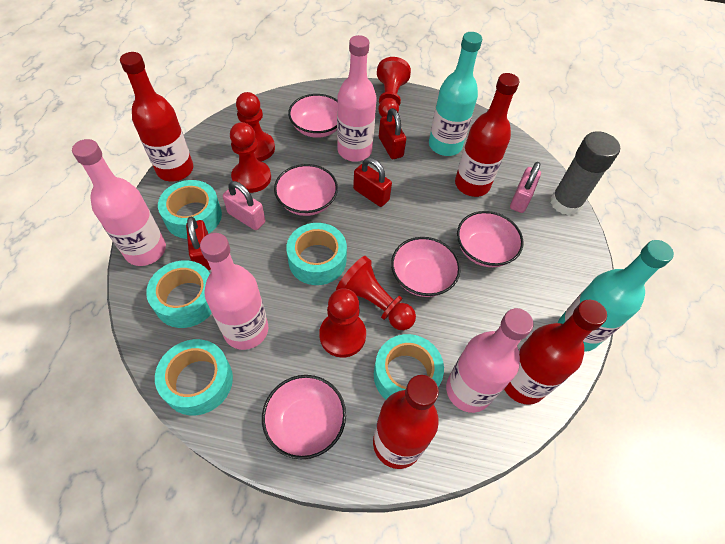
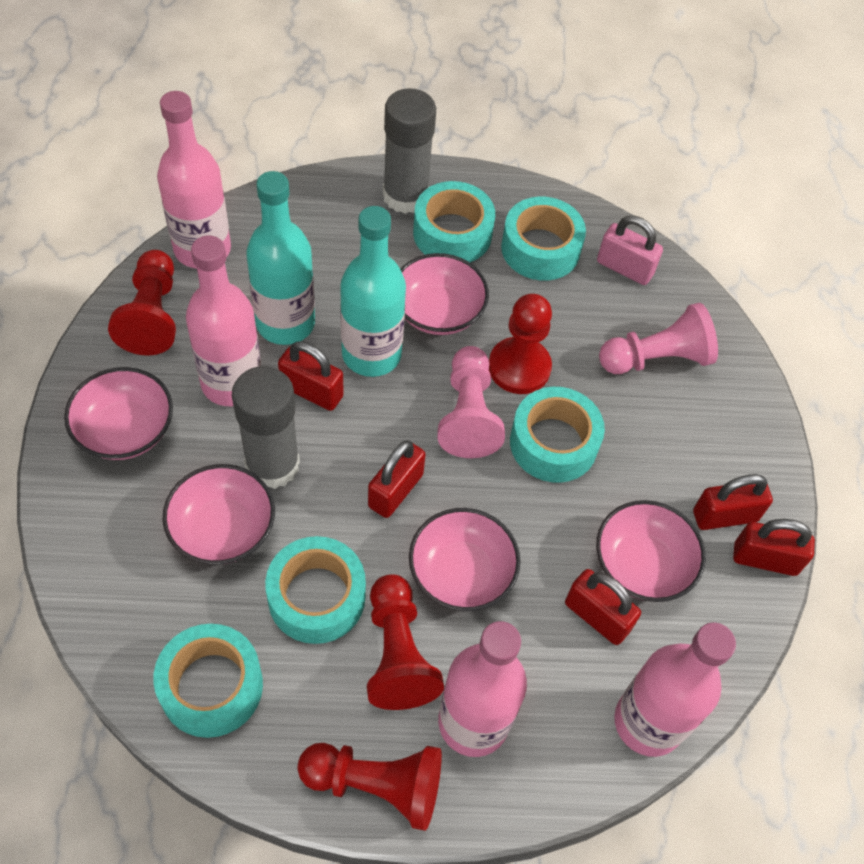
grey glue stick: 1 -> 2
pink padlock: 2 -> 1
pink pawn: 0 -> 2
red bottle: 4 -> 0
red padlock: 3 -> 5
red pawn: 5 -> 4

